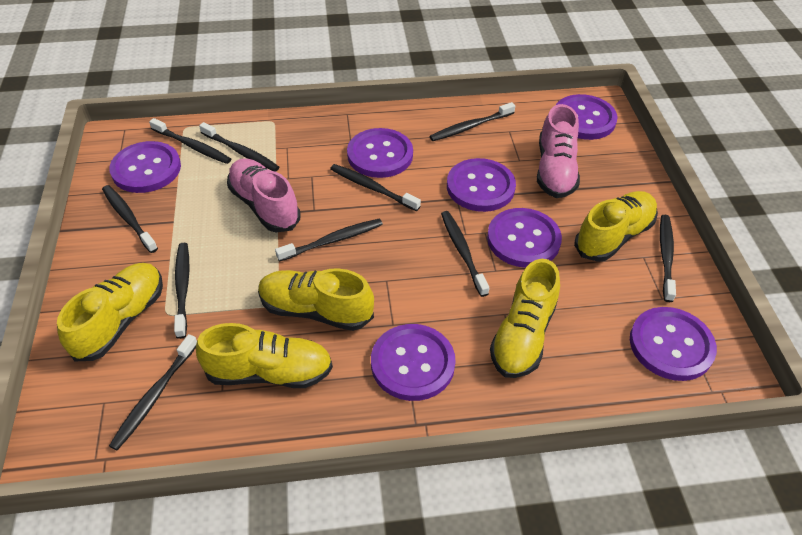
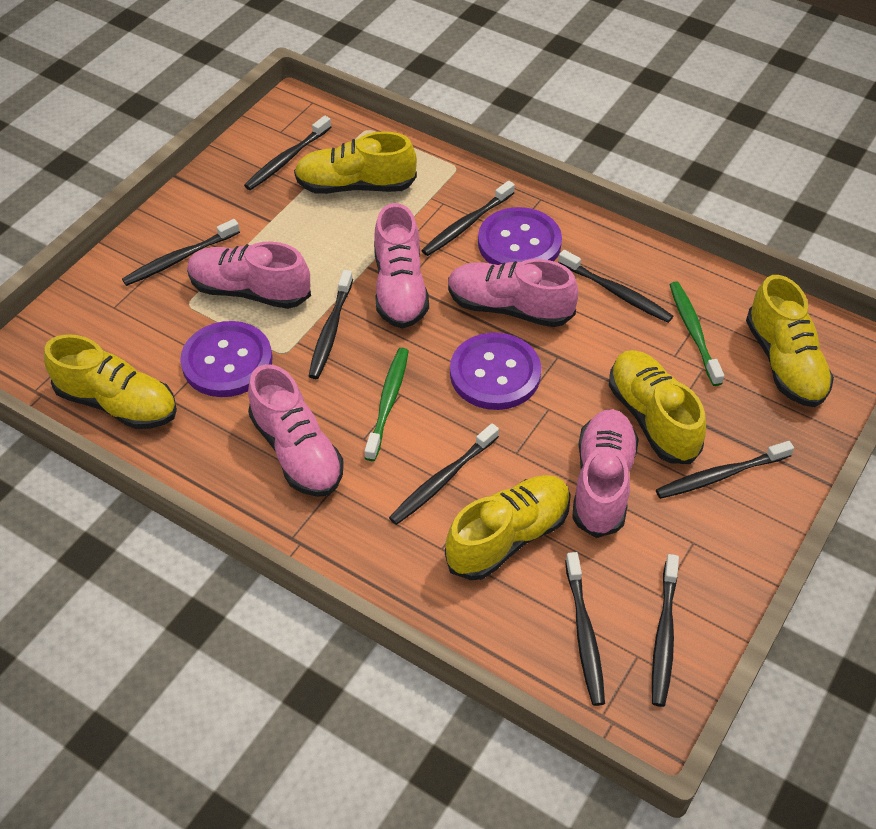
black toothbrush: 10 -> 9
green toothbrush: 0 -> 2
pink shoe: 2 -> 5
purple button: 7 -> 3

